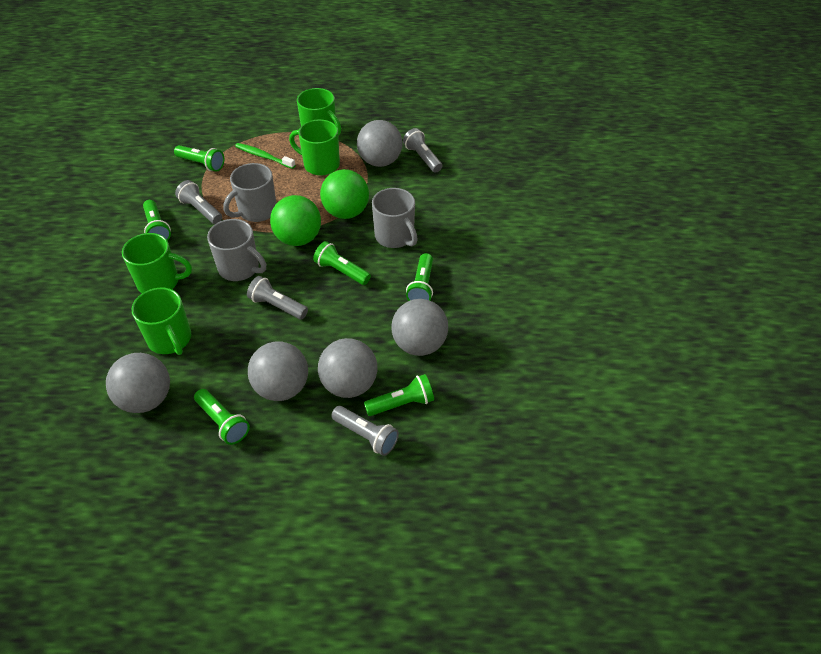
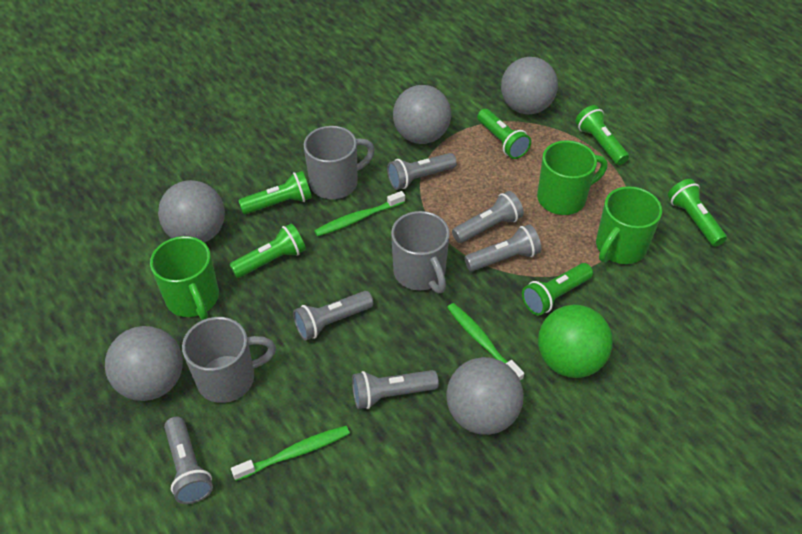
green ball: 2 -> 1
green mug: 4 -> 3
green toothbrush: 1 -> 3
grey flashlight: 4 -> 6

